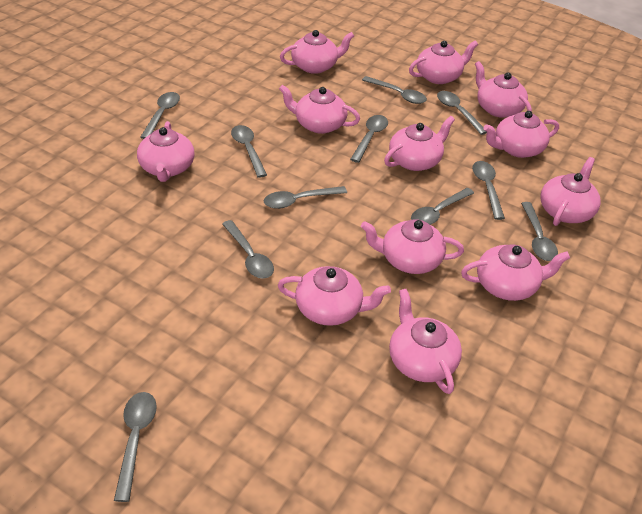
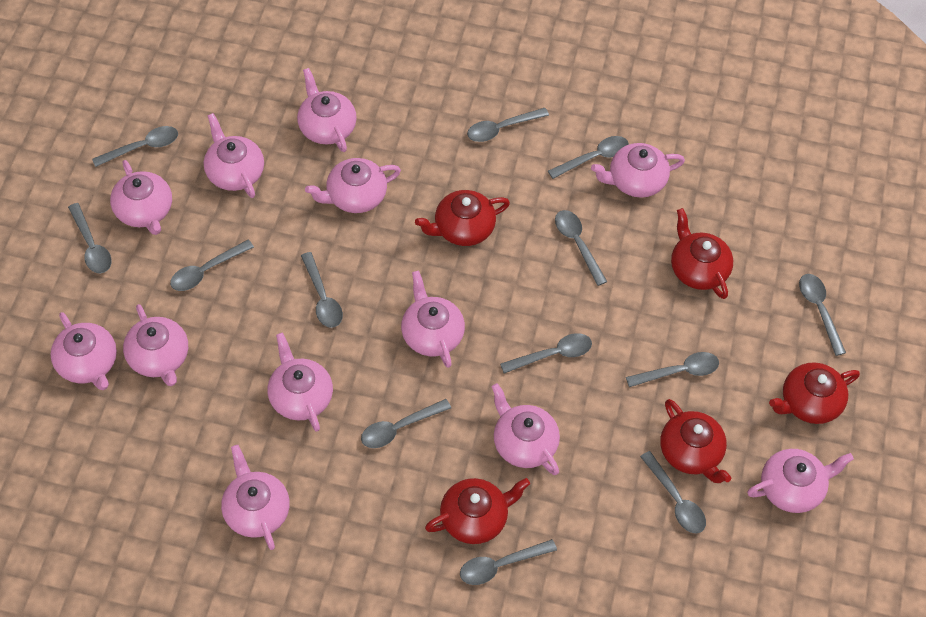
grey spoon: 11 -> 13
red teapot: 0 -> 5

